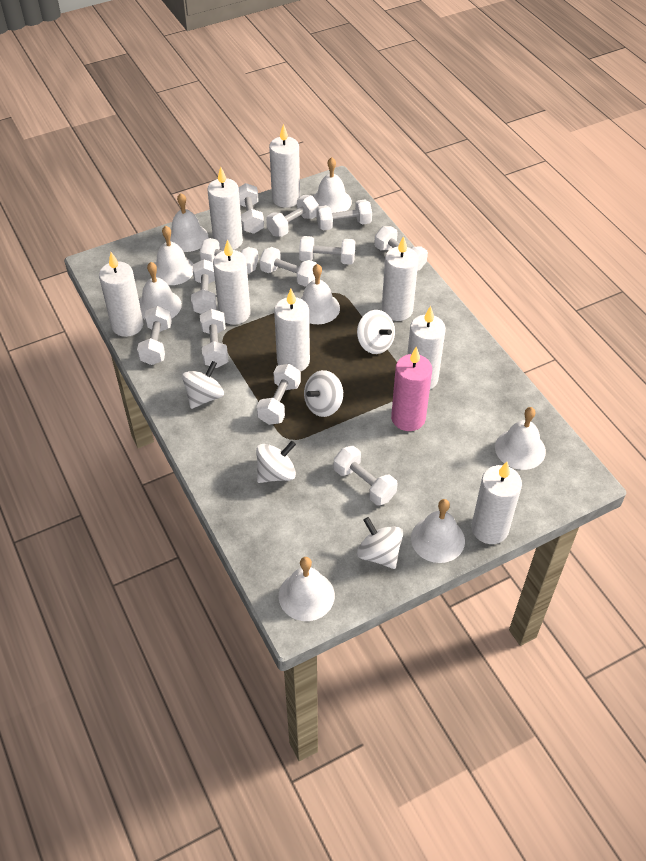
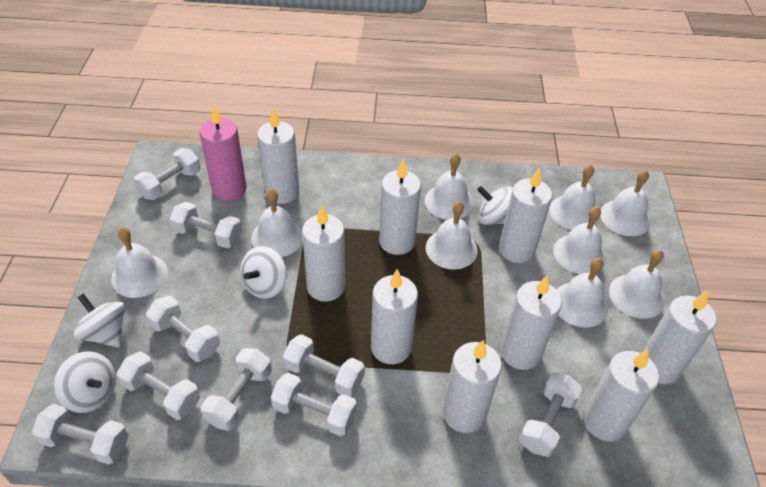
white bell: 8 -> 9
white candle: 8 -> 9
white dumbbell: 12 -> 9
white spinning top: 5 -> 4

